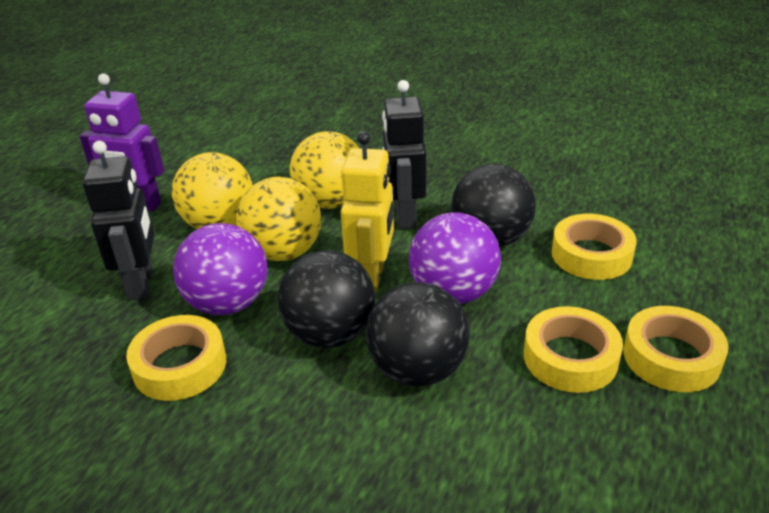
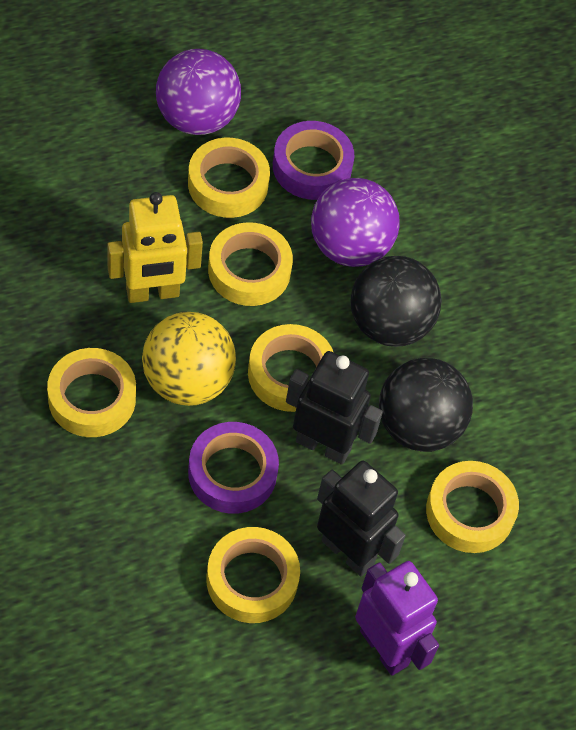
black ball: 3 -> 2
purple tape: 0 -> 2
yellow ball: 3 -> 1
yellow tape: 4 -> 6

